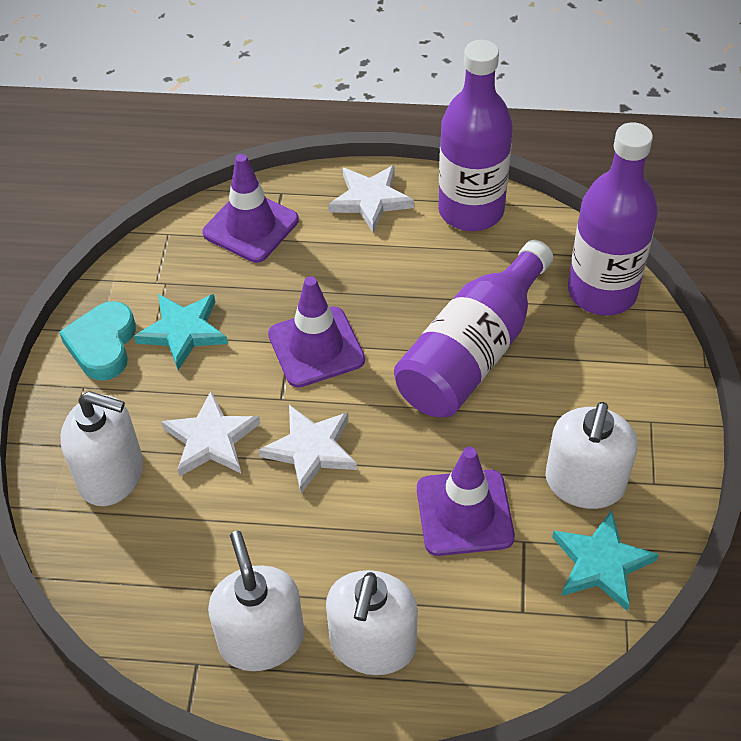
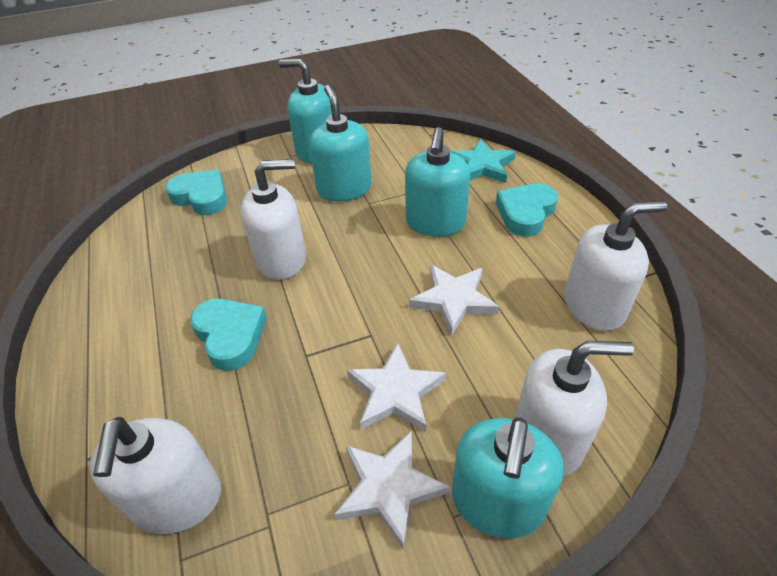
purple bottle: 3 -> 0
purple traffic cone: 3 -> 0
turquoise heart: 1 -> 3
turquoise soap dispenser: 0 -> 4
turquoise star: 2 -> 1

